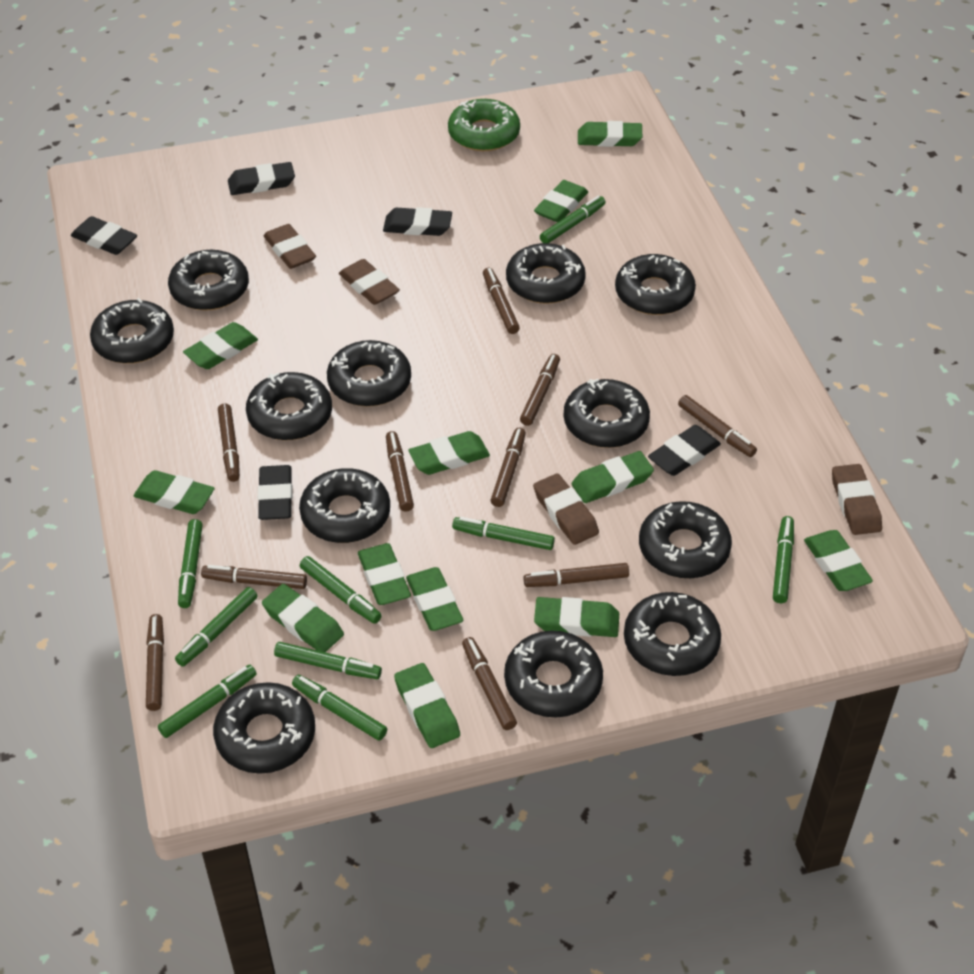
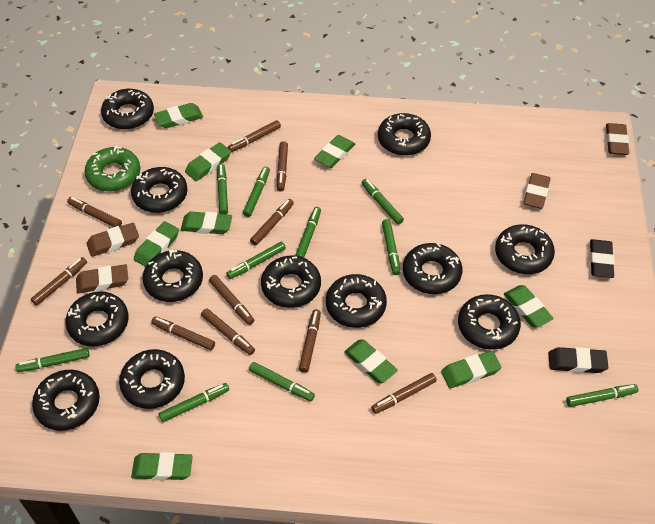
black eraser: 5 -> 2
green eraser: 12 -> 9
green marker: 9 -> 10

